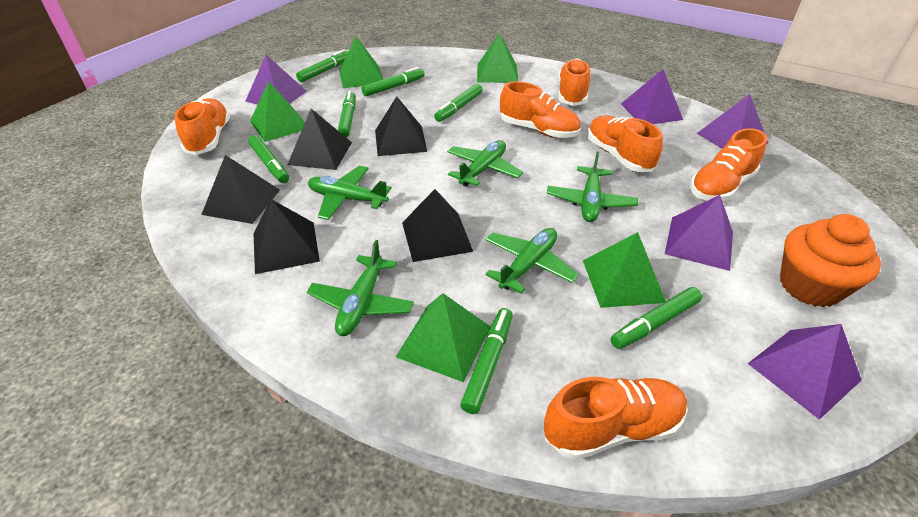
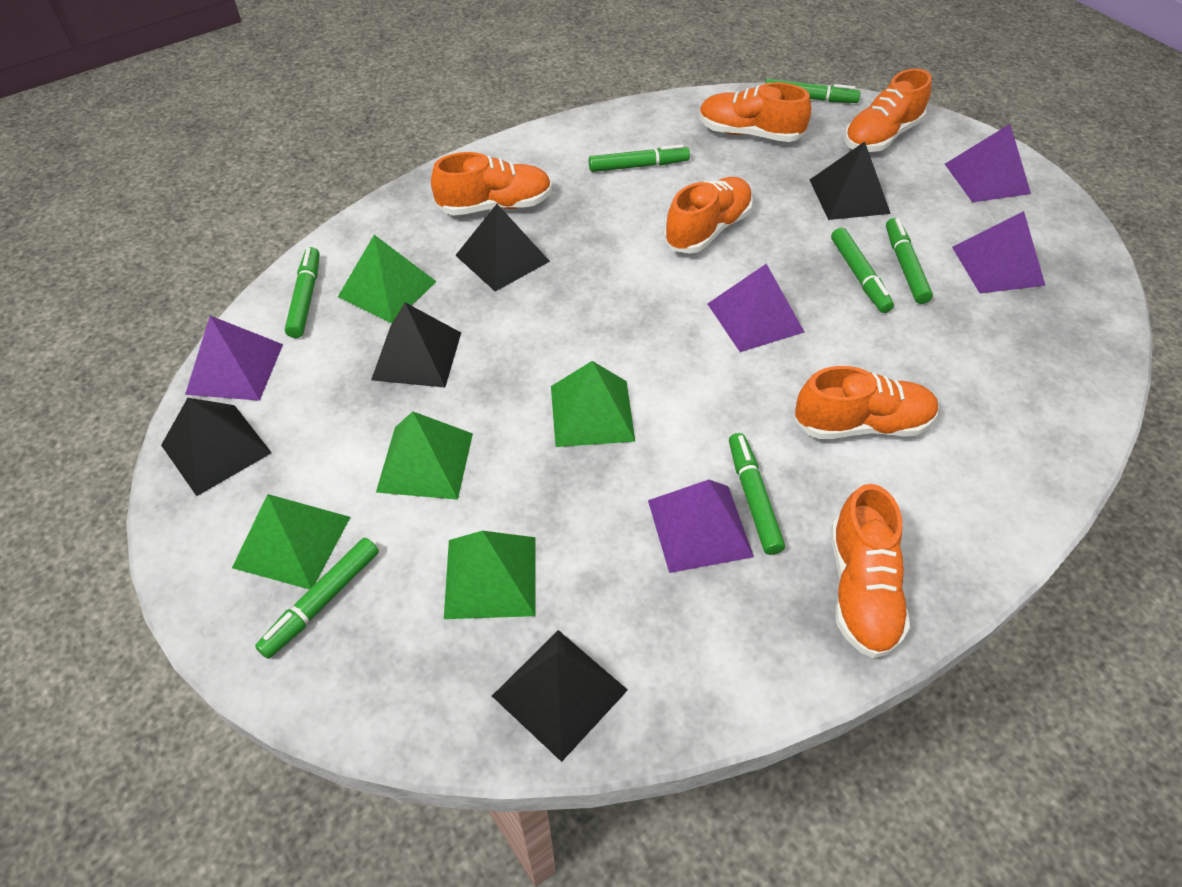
green plane: 5 -> 0
orange cupcake: 1 -> 0

